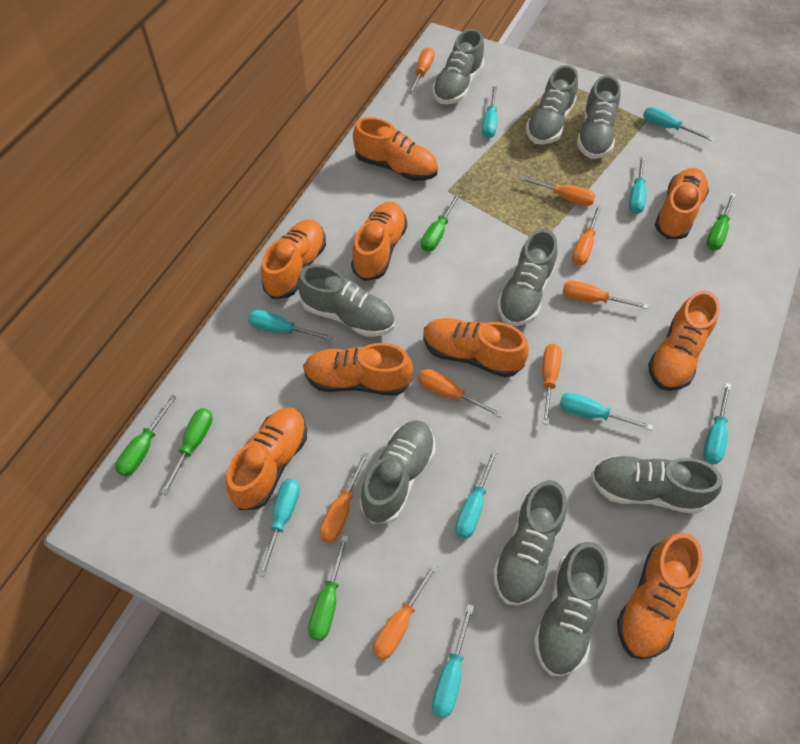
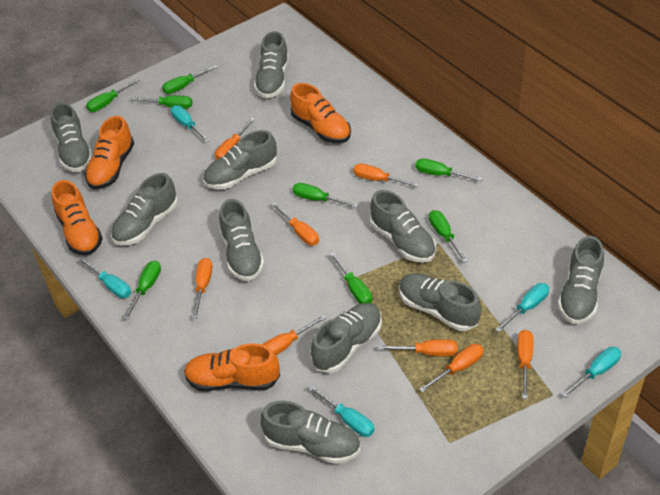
green screwdriver: 5 -> 8
grey shoe: 9 -> 10
orange shoe: 9 -> 4
turquoise screwdriver: 9 -> 5

